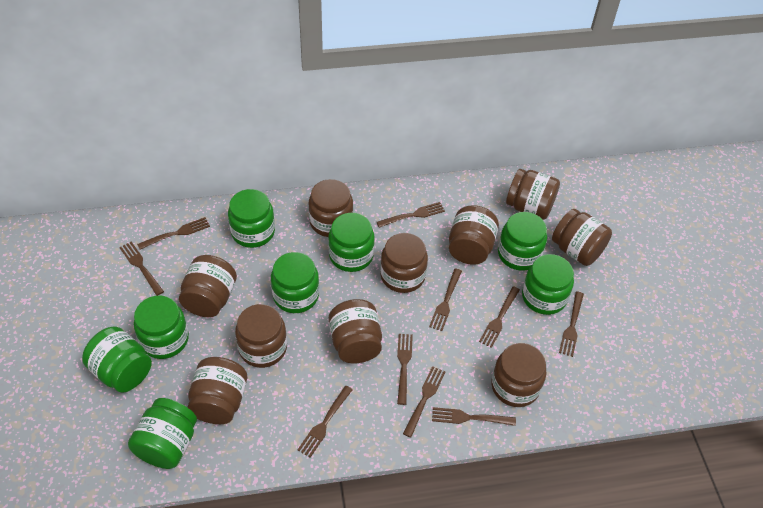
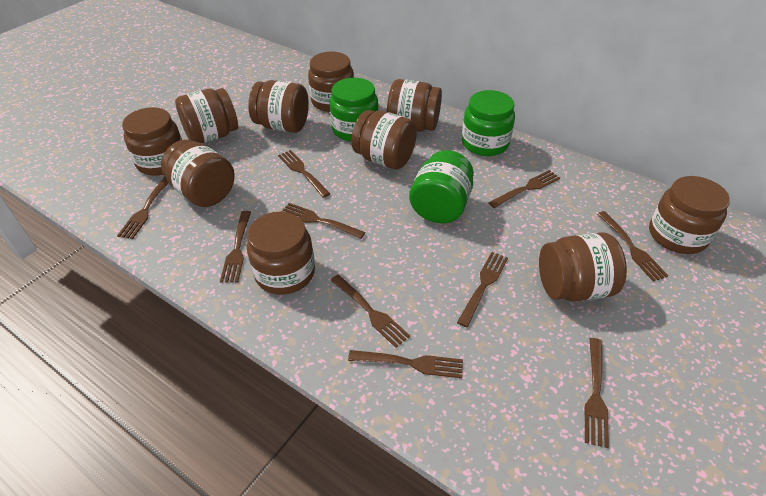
green jar: 8 -> 3

